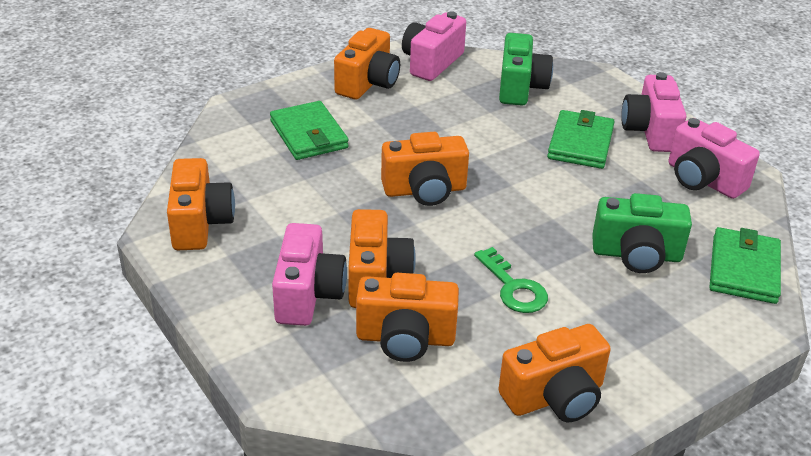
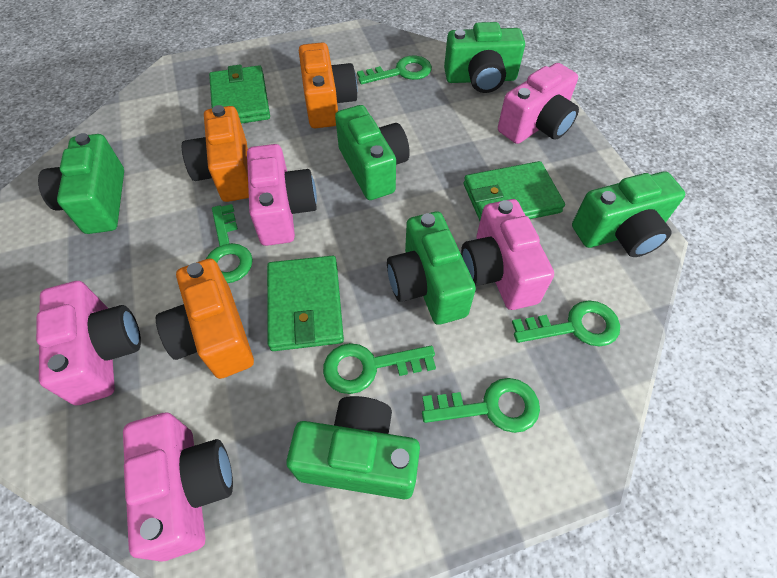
green camera: 2 -> 6
green key: 1 -> 5
orange camera: 6 -> 3
pink camera: 4 -> 5

